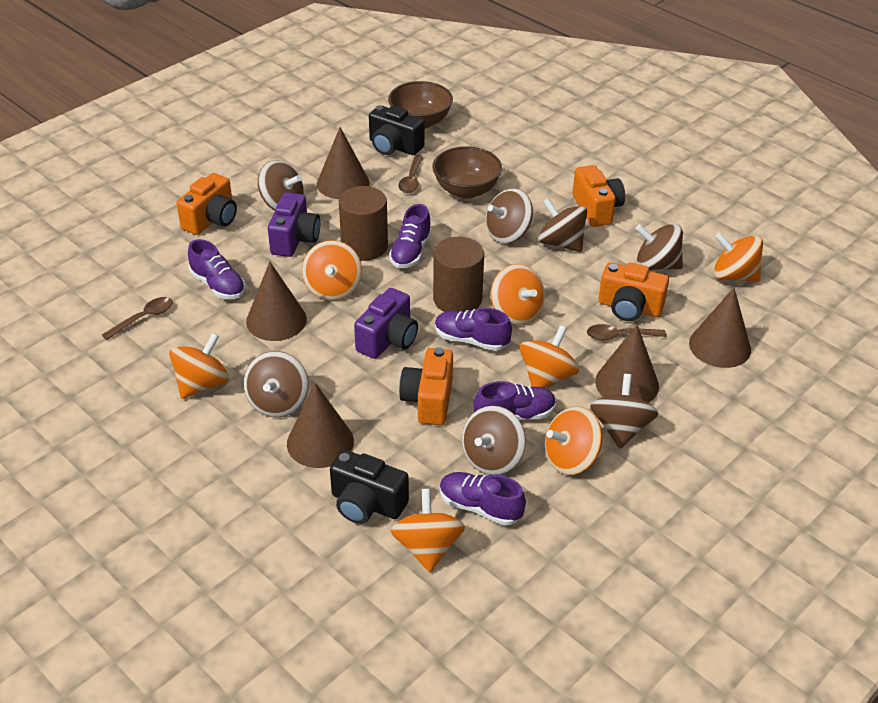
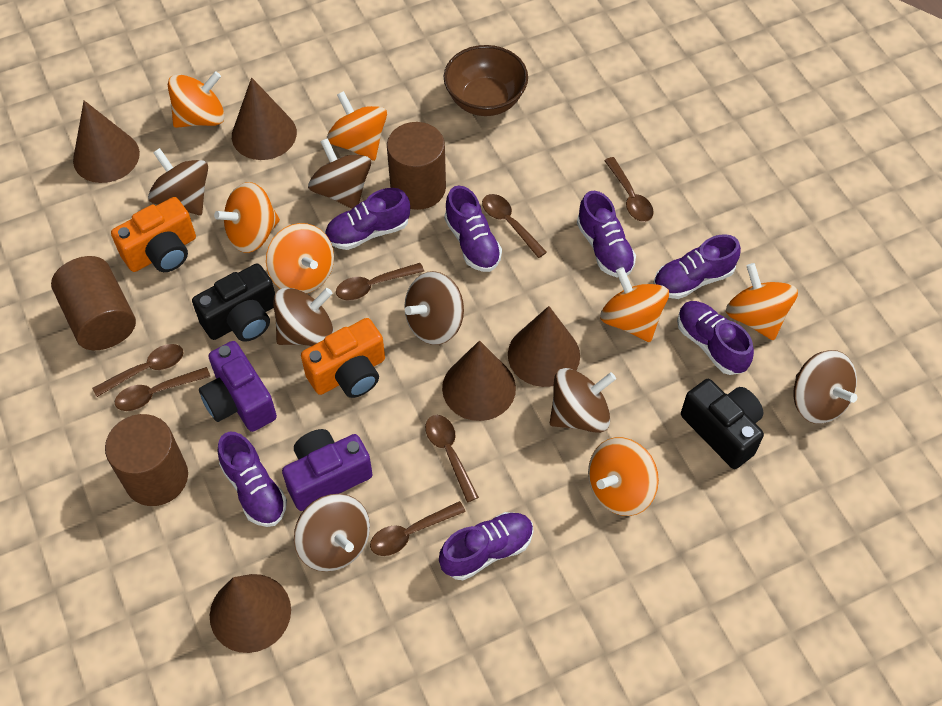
brown bowl: 2 -> 1
brown cylinder: 2 -> 3
brown spoon: 3 -> 7
orange camera: 4 -> 2
purple shoe: 5 -> 7

